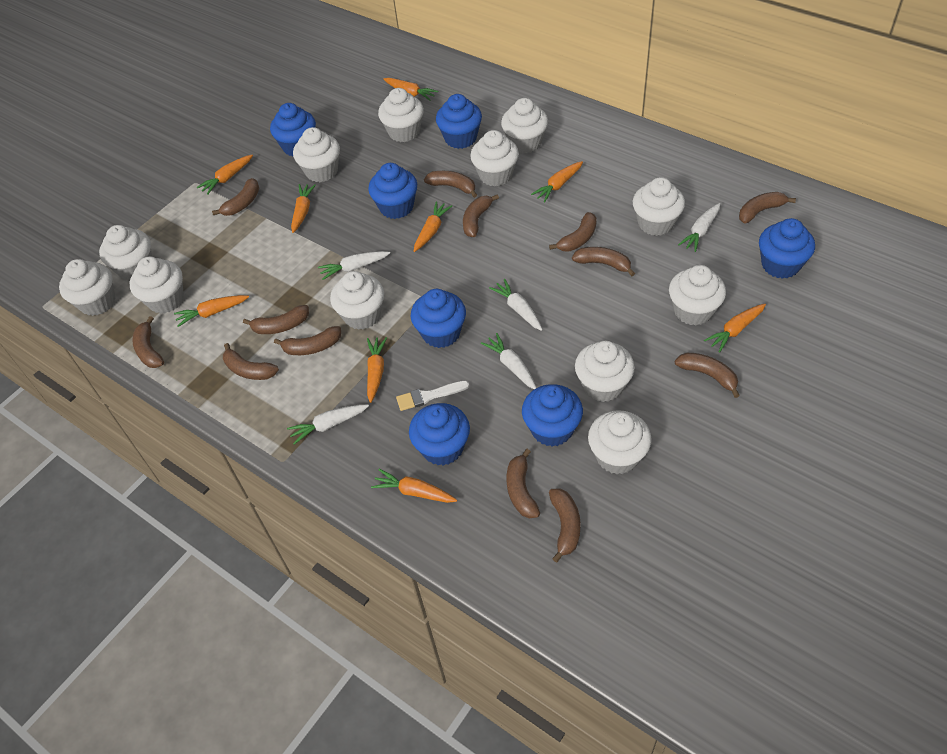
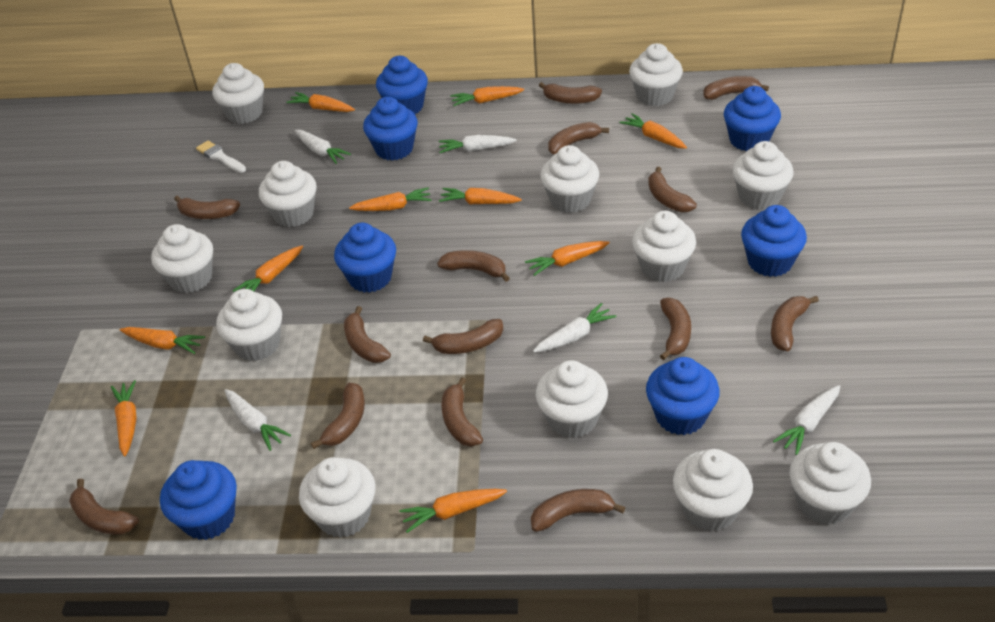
brown banana: 13 -> 14
orange carrot: 9 -> 10

